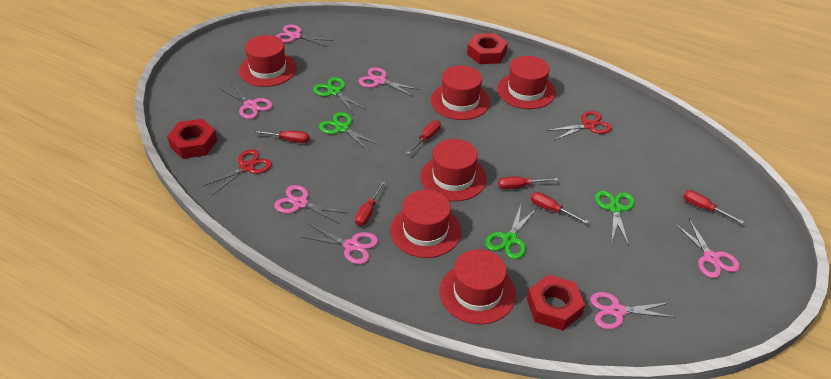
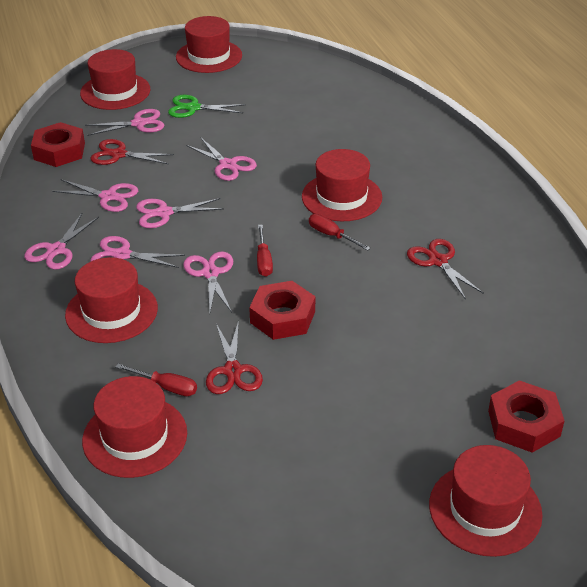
green scissors: 4 -> 1
red scissors: 2 -> 3
red screwdriver: 6 -> 3

